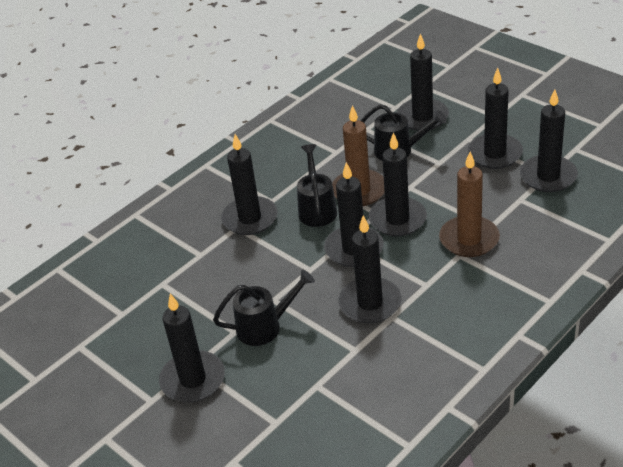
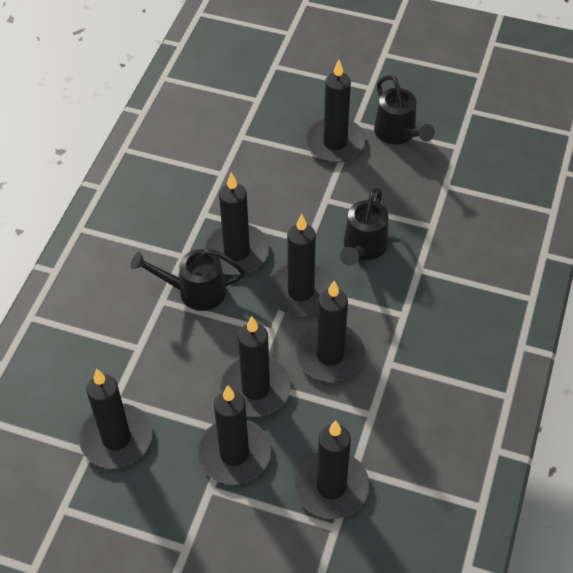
brown candle: 2 -> 0

